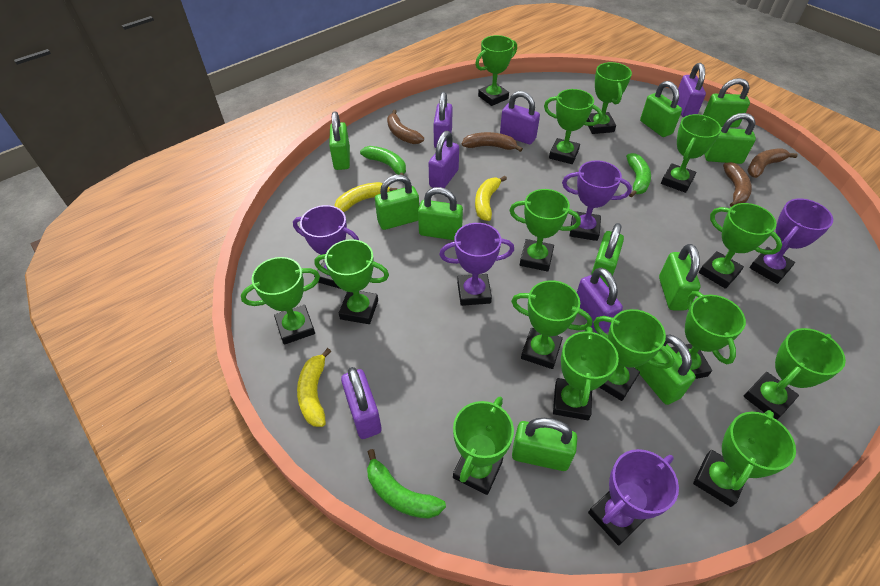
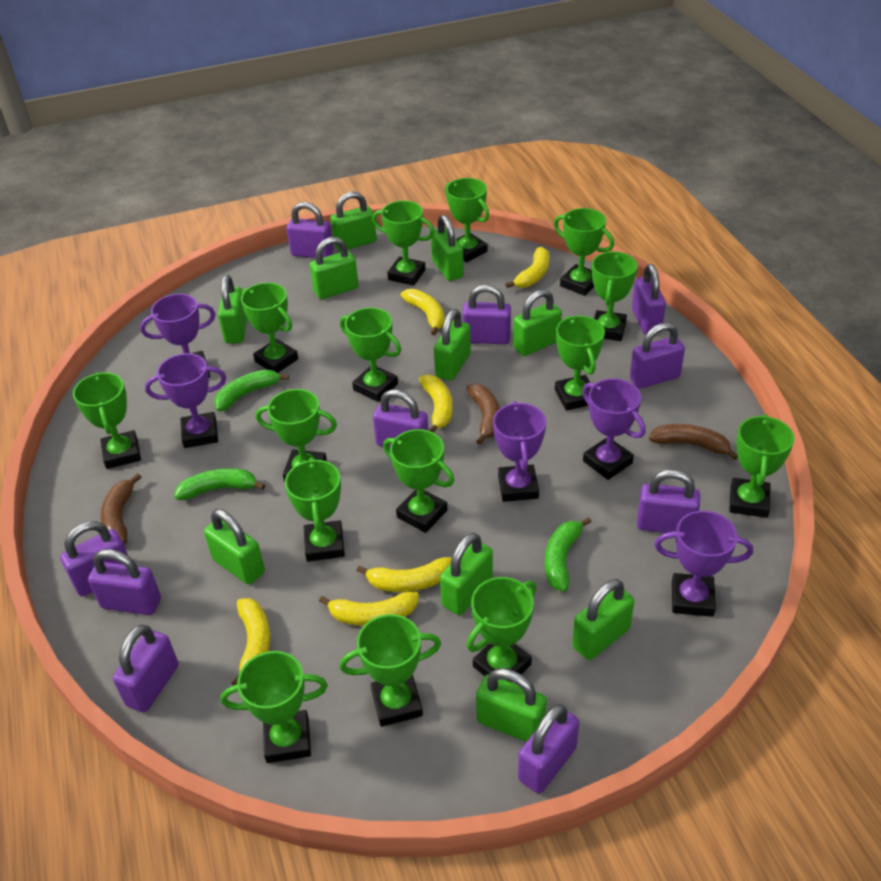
brown banana: 4 -> 3
purple padlock: 6 -> 10
yellow banana: 3 -> 6

